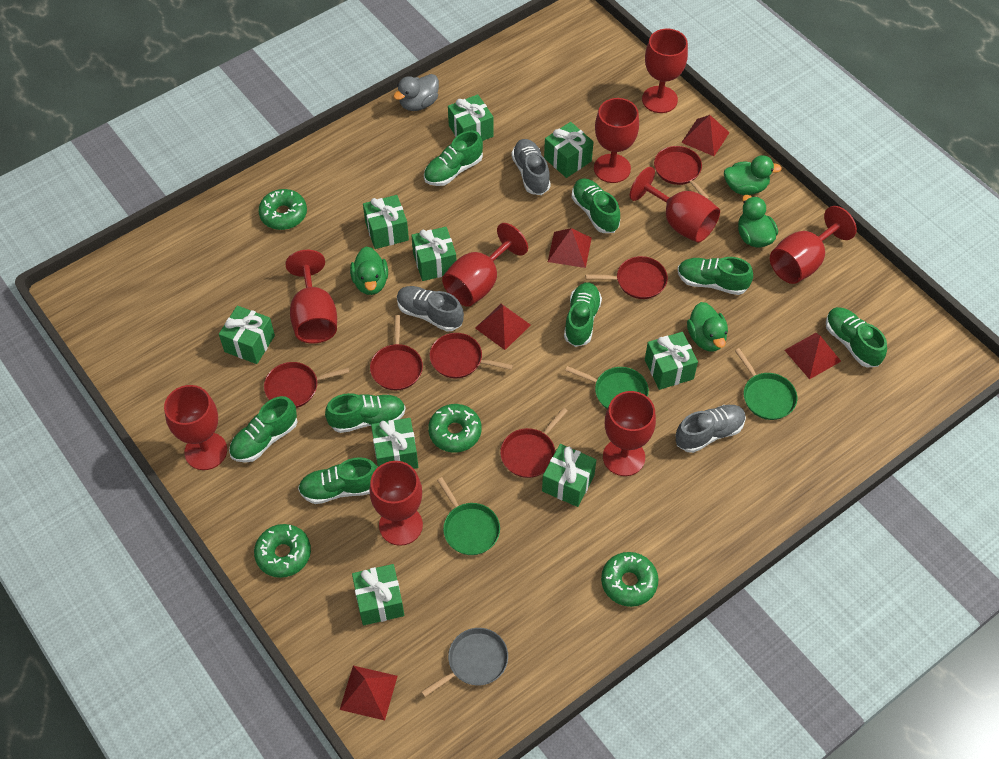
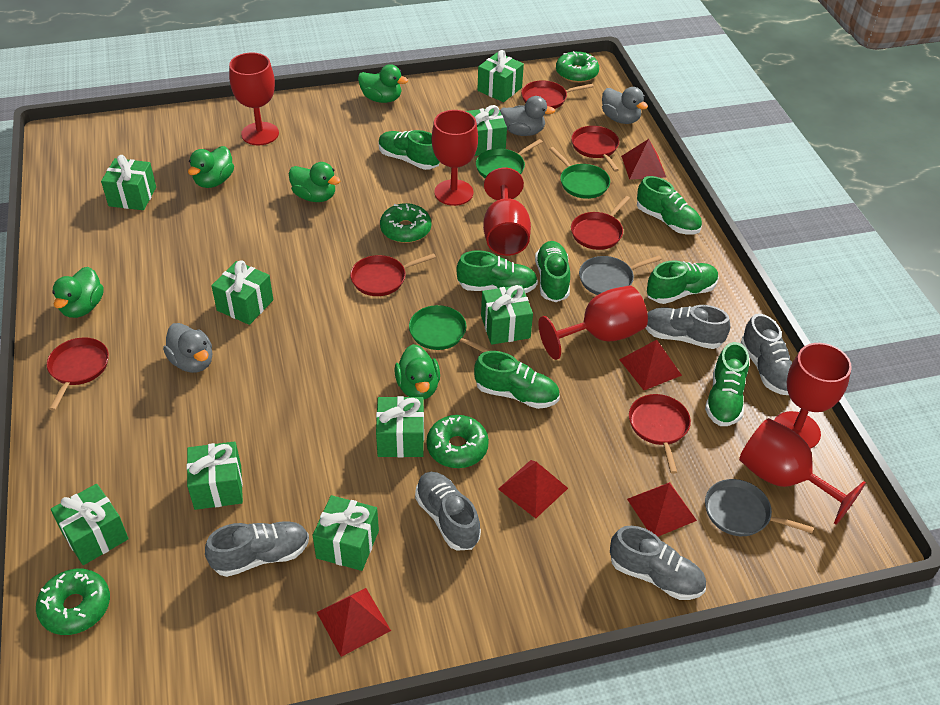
green duck: 4 -> 5
green shoe: 8 -> 7
grey duck: 1 -> 3
grey pan: 1 -> 2
grey shoe: 3 -> 5
red goblet: 9 -> 6

